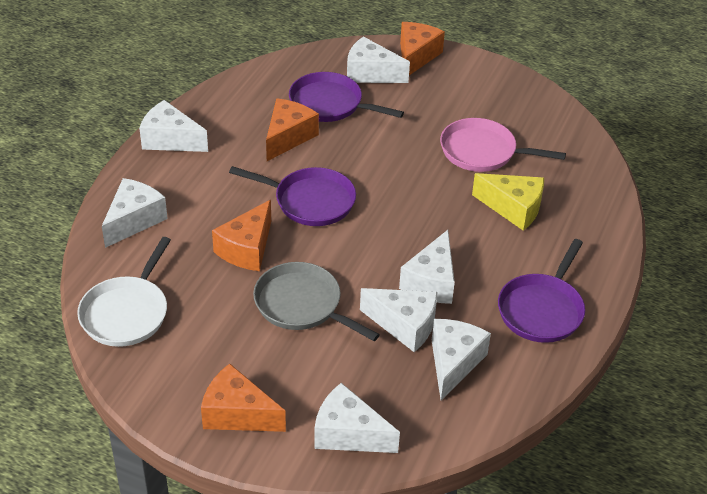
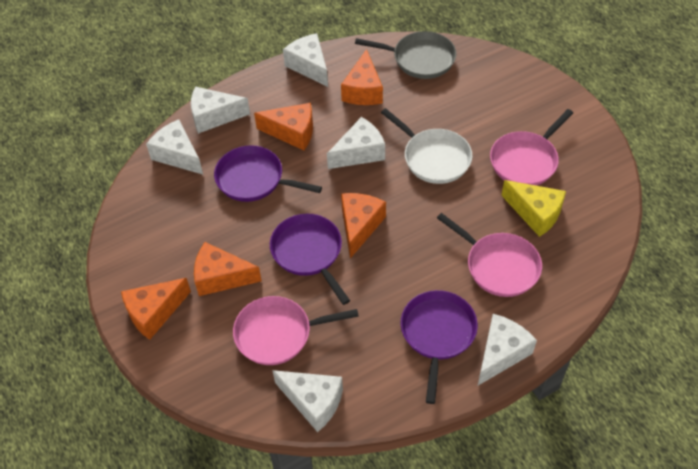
orange cheese: 4 -> 5
pink pan: 1 -> 3
white cheese: 7 -> 6

